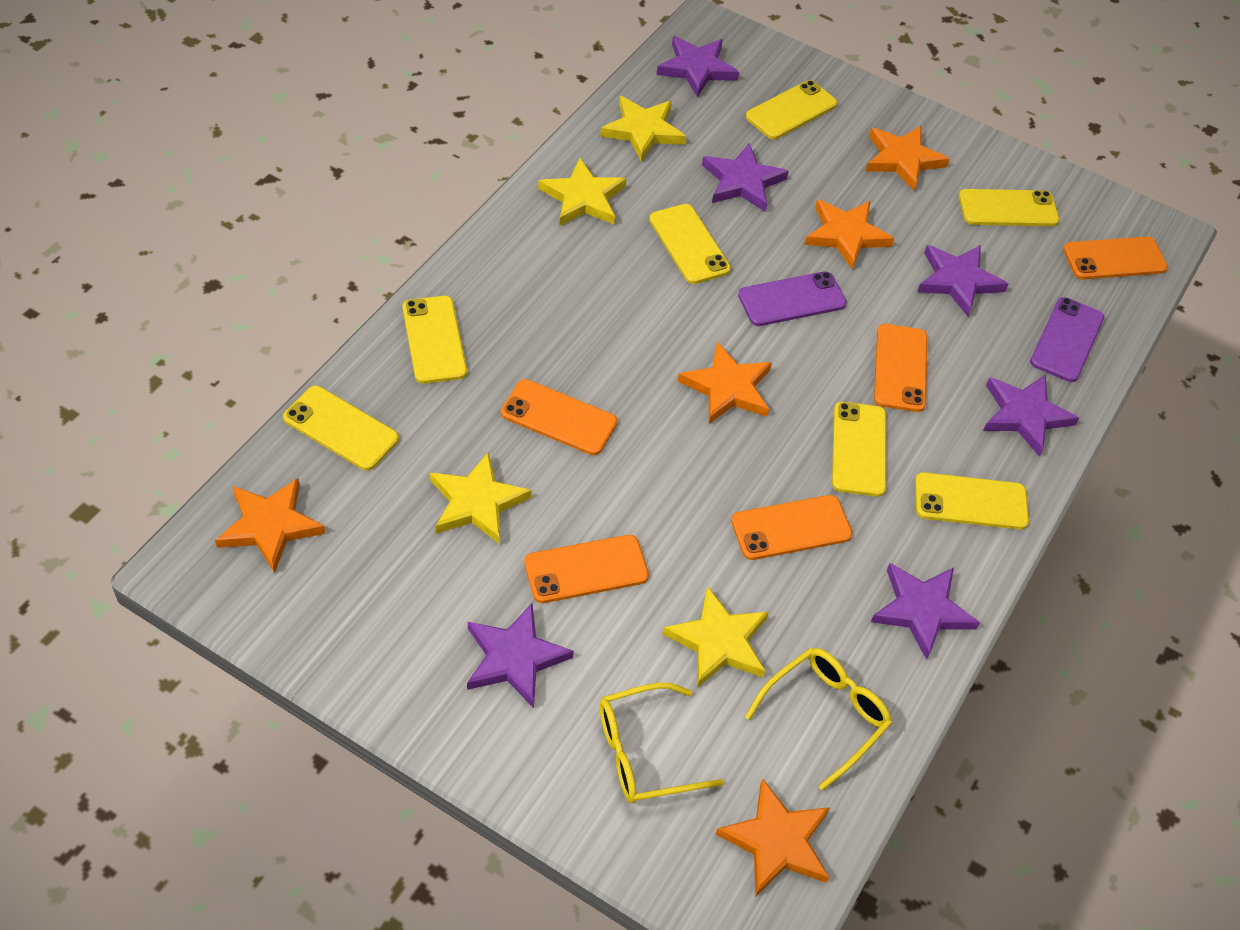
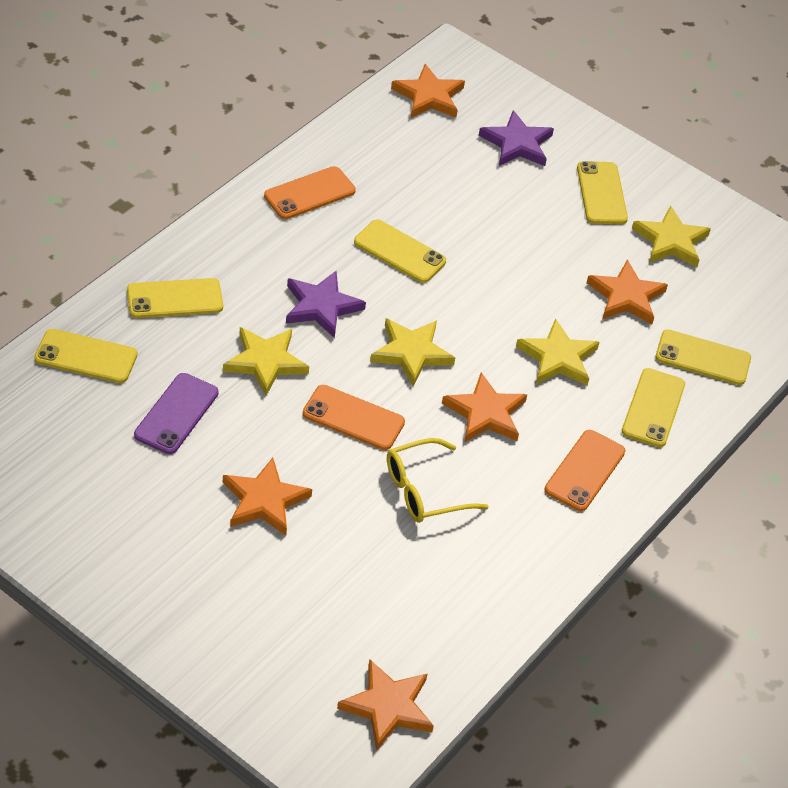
orange phone: 5 -> 3
purple phone: 2 -> 1
purple star: 6 -> 2
yellow glasses: 2 -> 1
yellow phone: 7 -> 6

